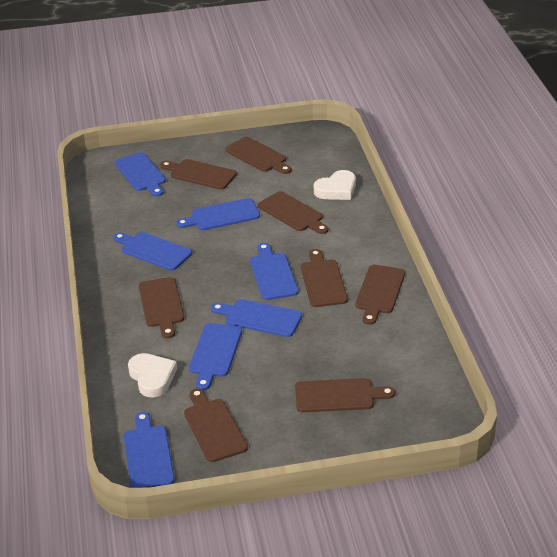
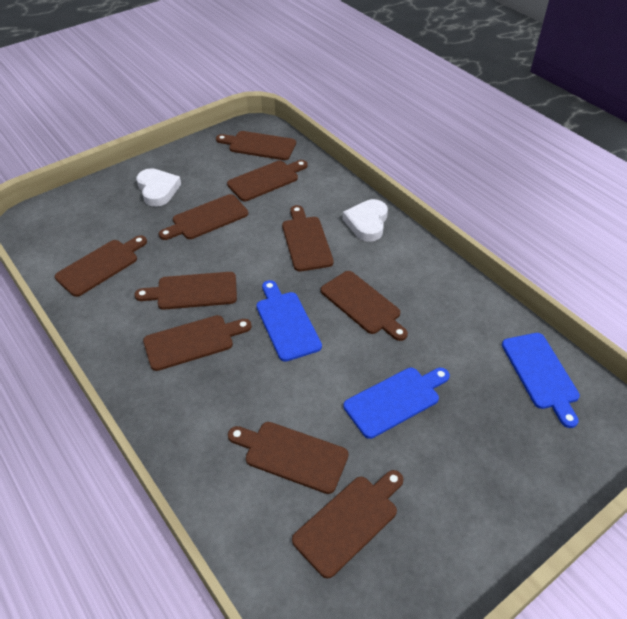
blue cutting board: 7 -> 3
brown cutting board: 8 -> 10

